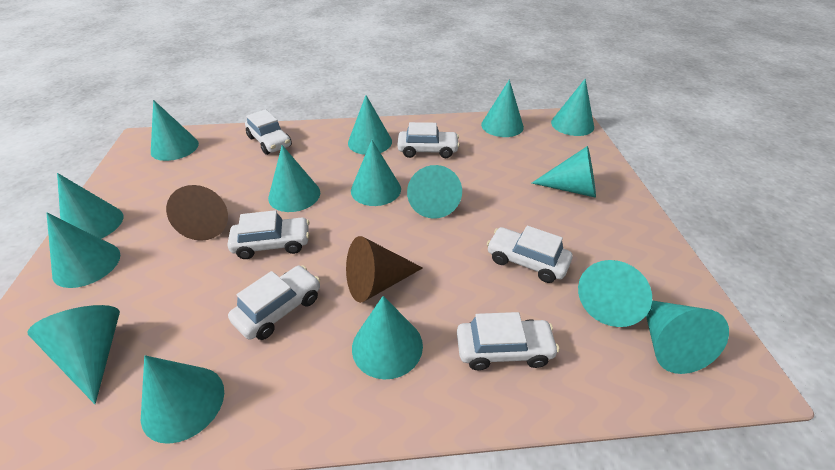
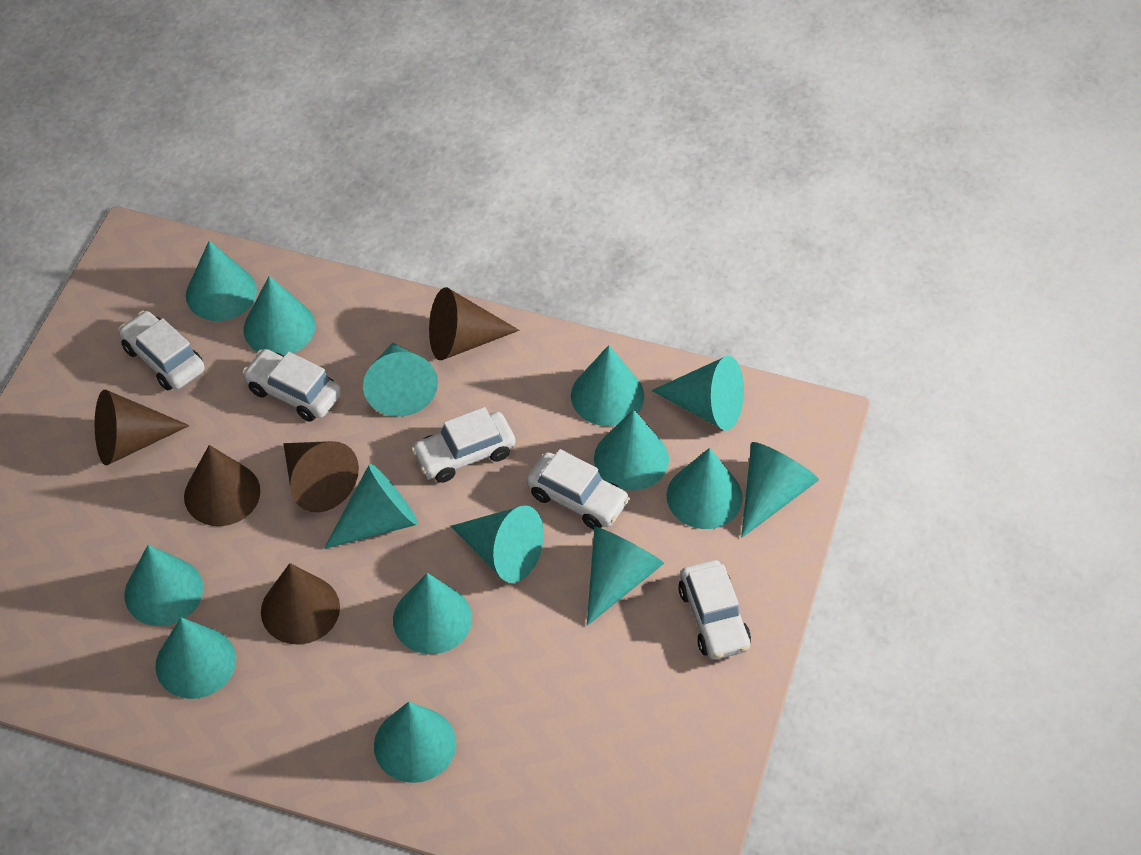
brown cone: 2 -> 5
white car: 6 -> 5

